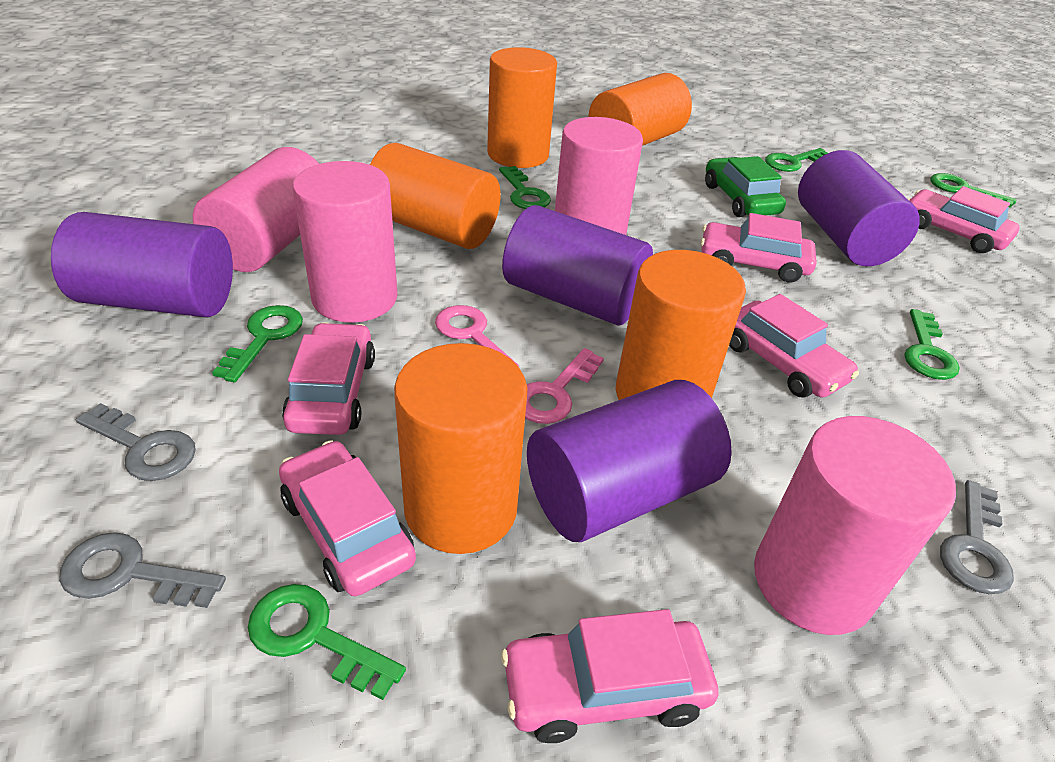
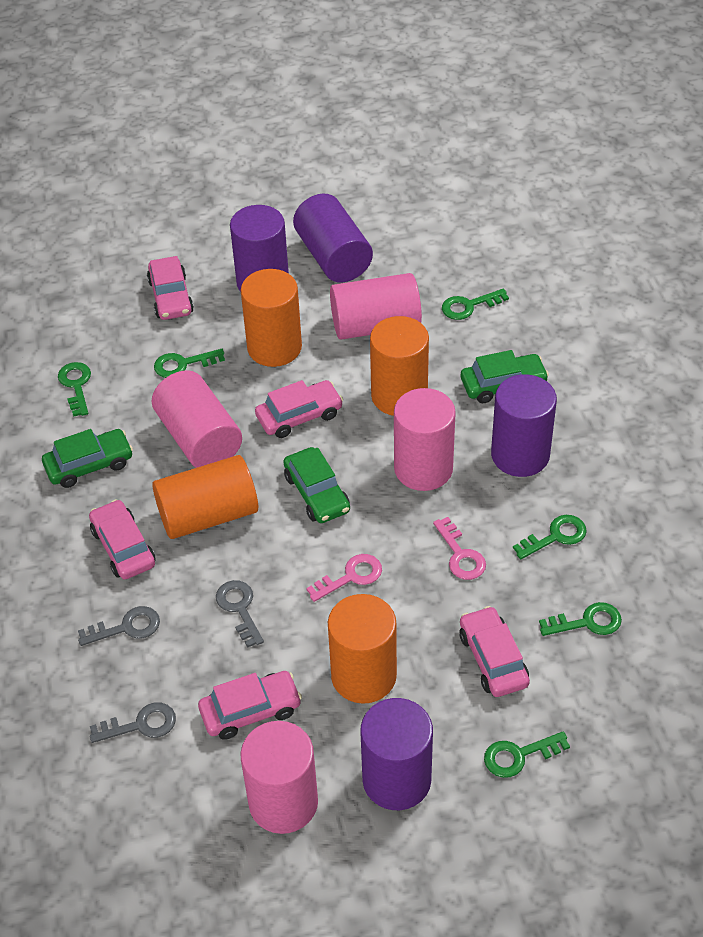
green car: 1 -> 3
orange cylinder: 5 -> 4
pink car: 6 -> 5

